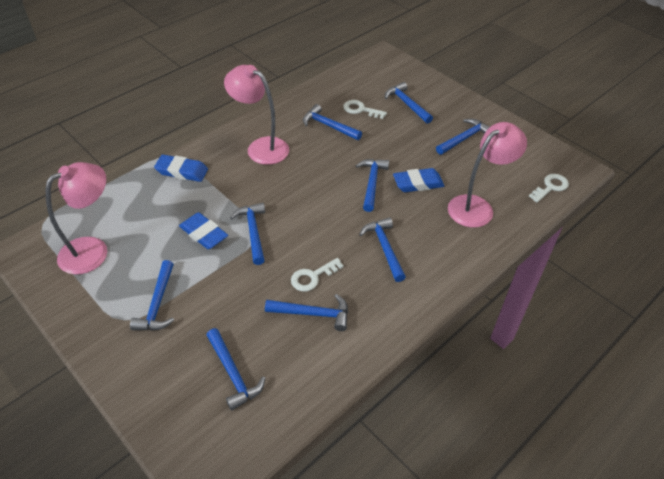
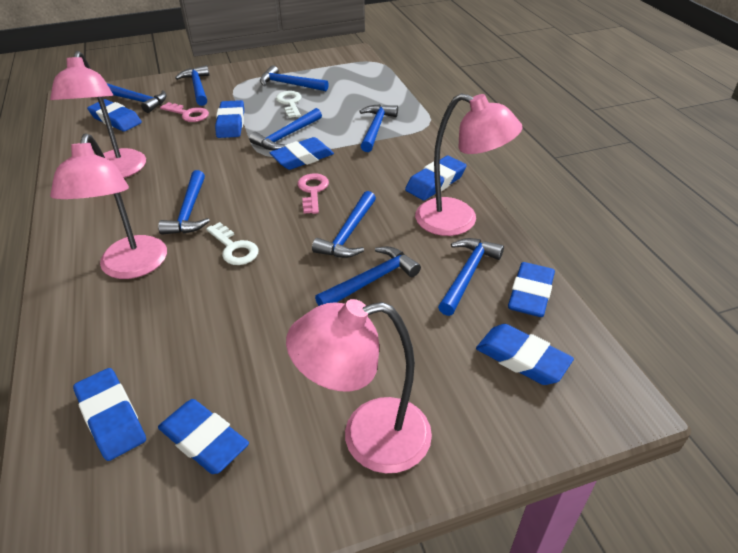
blue eraser: 3 -> 8
pink key: 0 -> 2
pink lamp: 3 -> 4
white key: 3 -> 2

